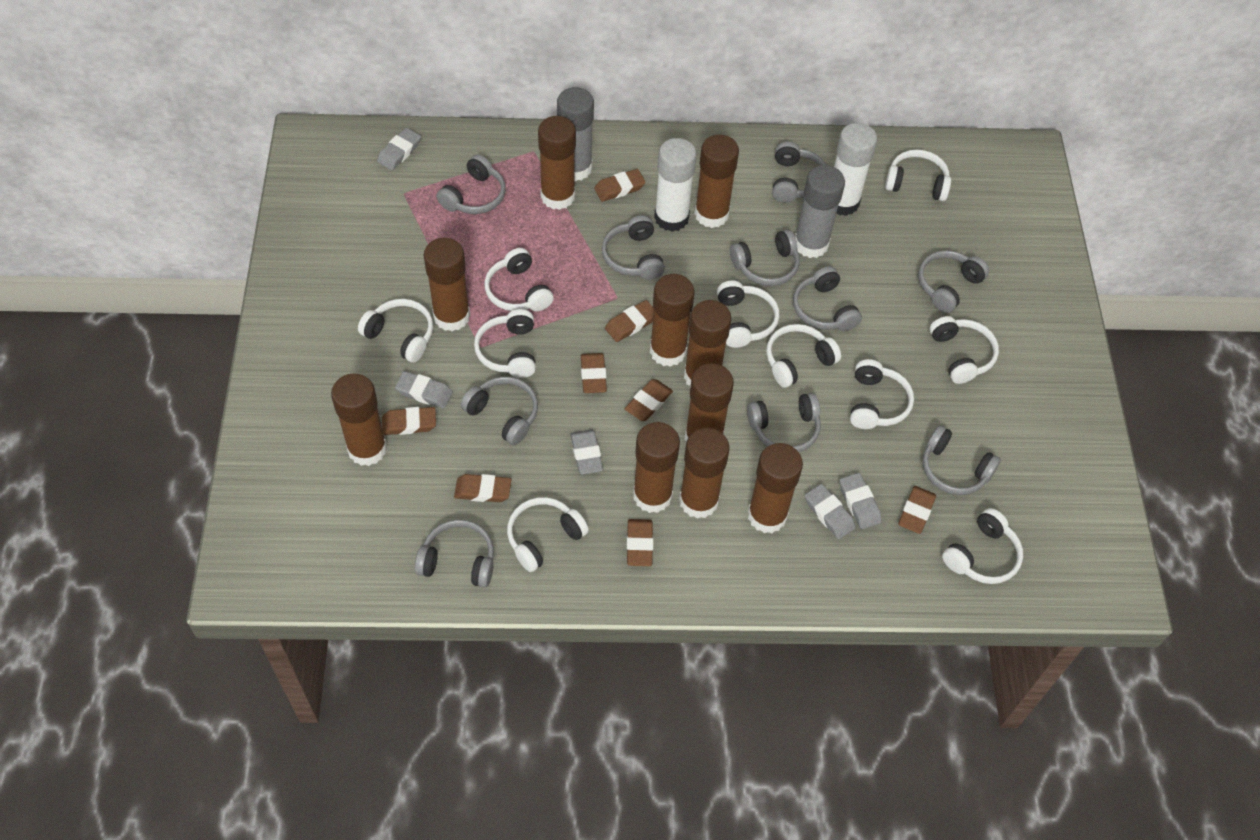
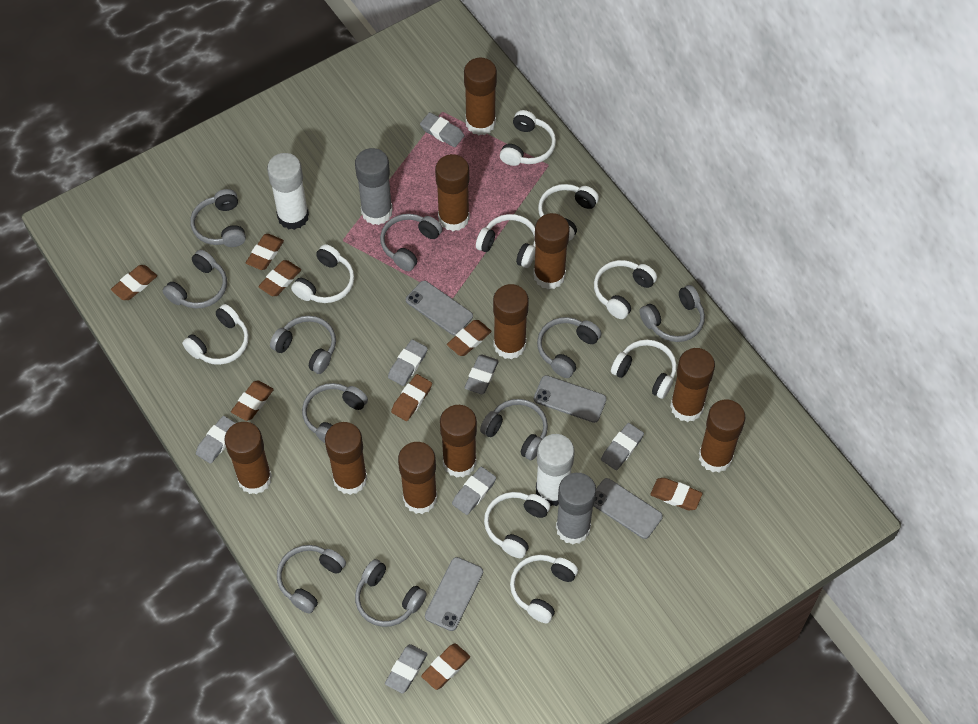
grey eraser: 5 -> 7
grey phone: 0 -> 4
white headphones: 10 -> 9

